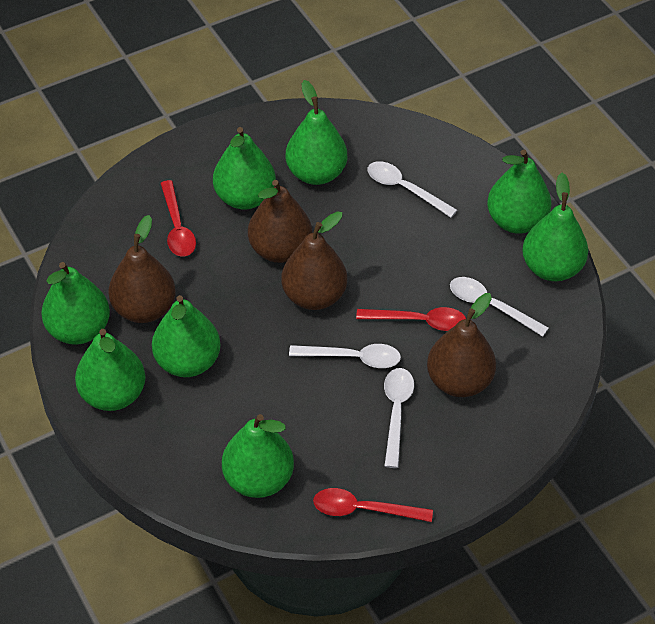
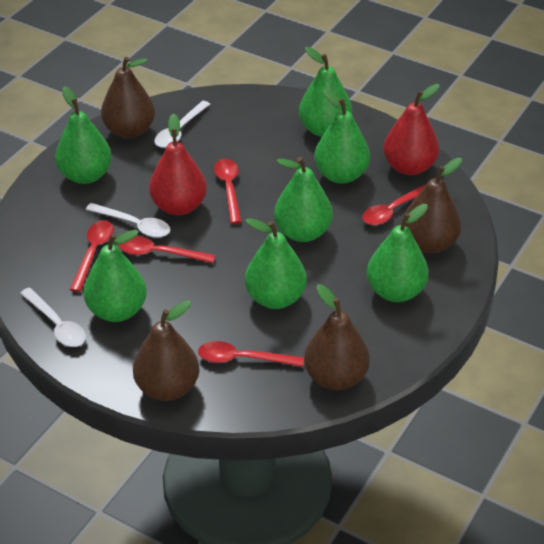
green pear: 8 -> 7
red pear: 0 -> 2
red spoon: 3 -> 5
white spoon: 4 -> 3

